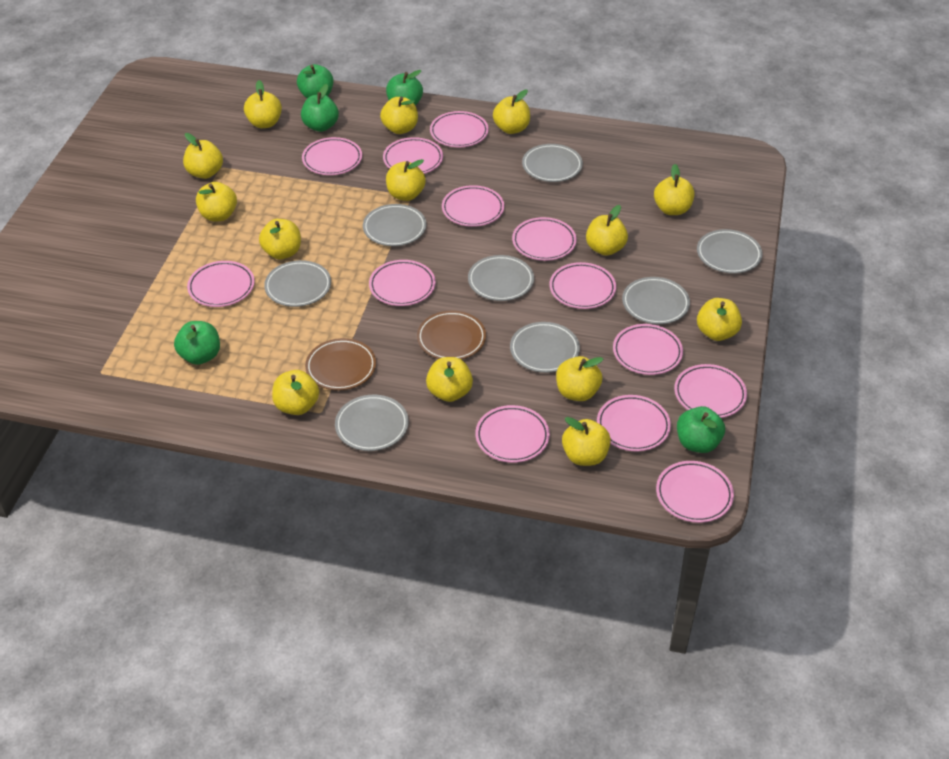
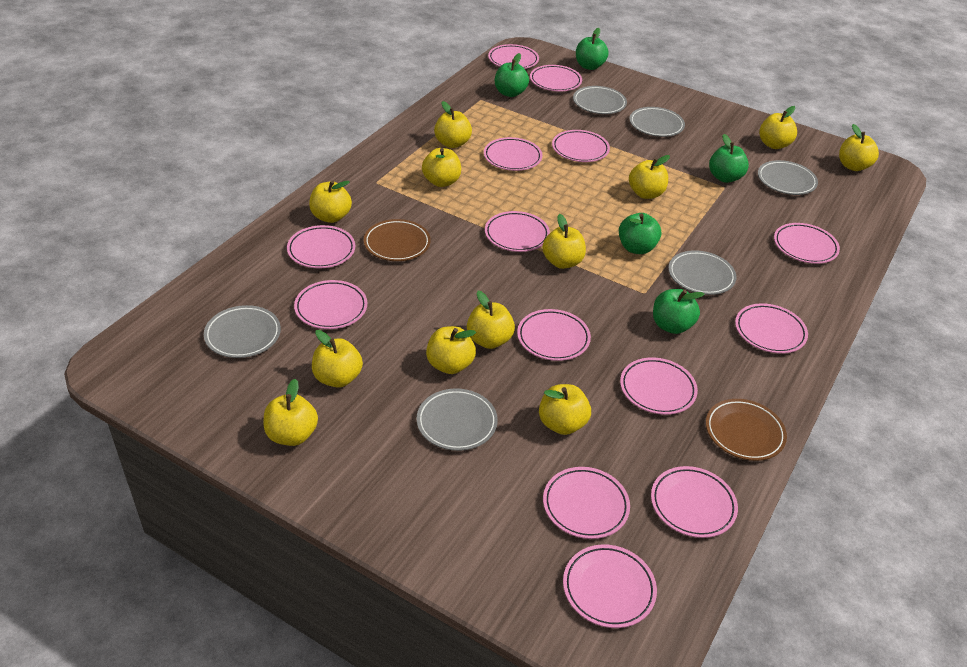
grey plate: 8 -> 6
pink plate: 13 -> 14
yellow apple: 14 -> 12

